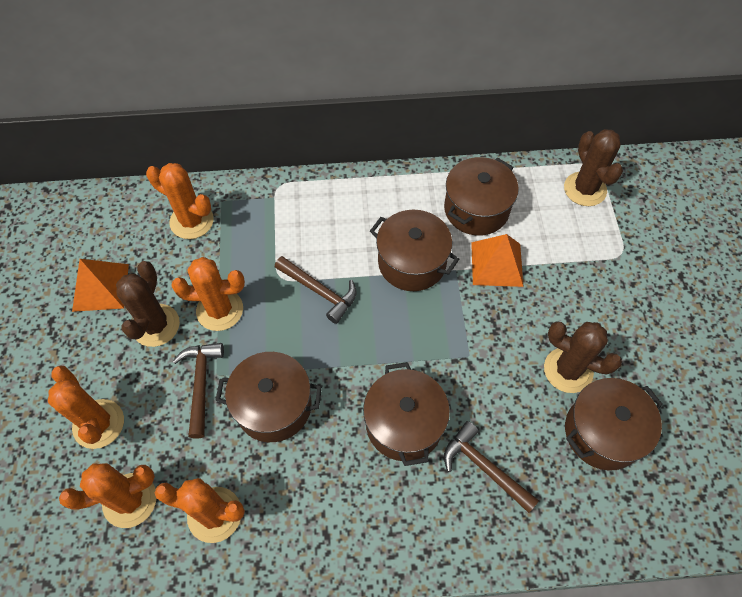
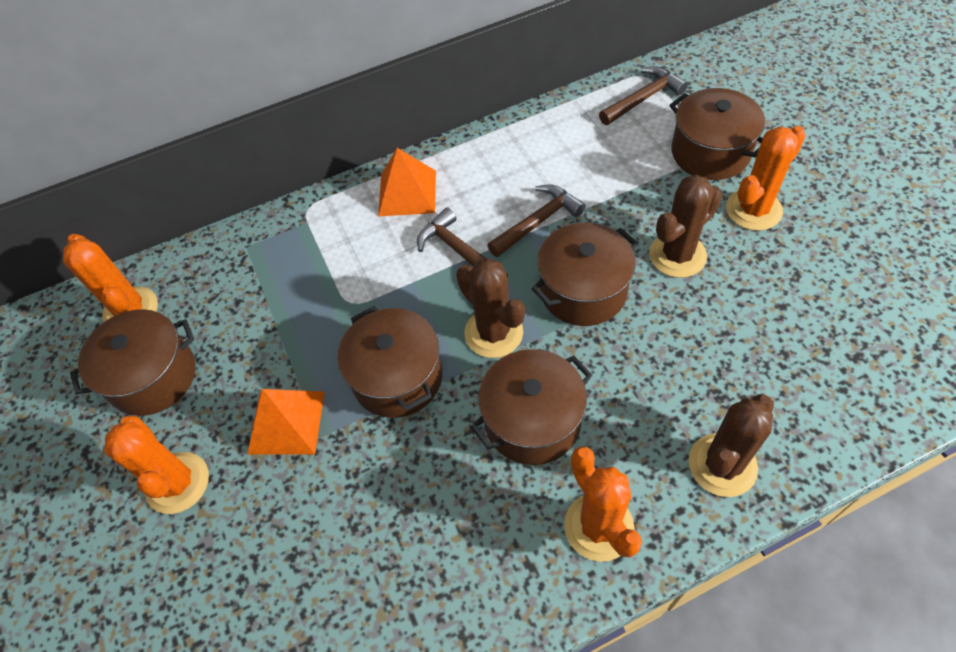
orange cactus: 5 -> 4

